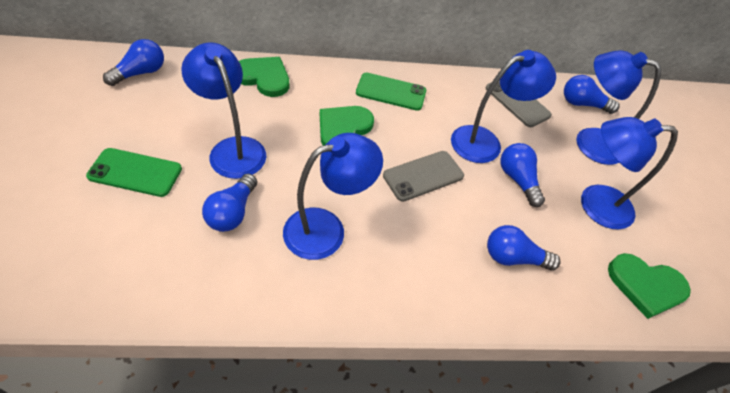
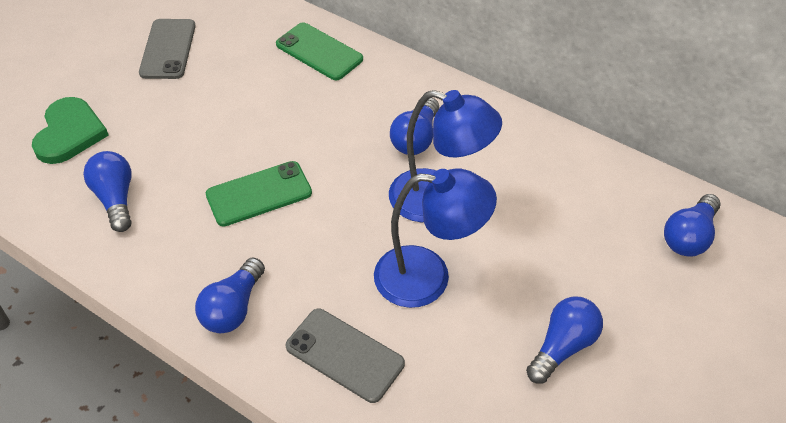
blue lamp: 5 -> 2
green heart: 3 -> 1

